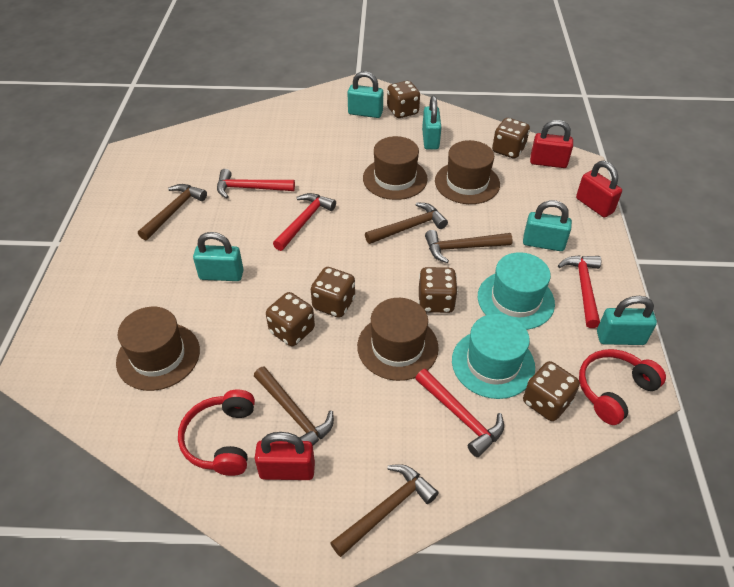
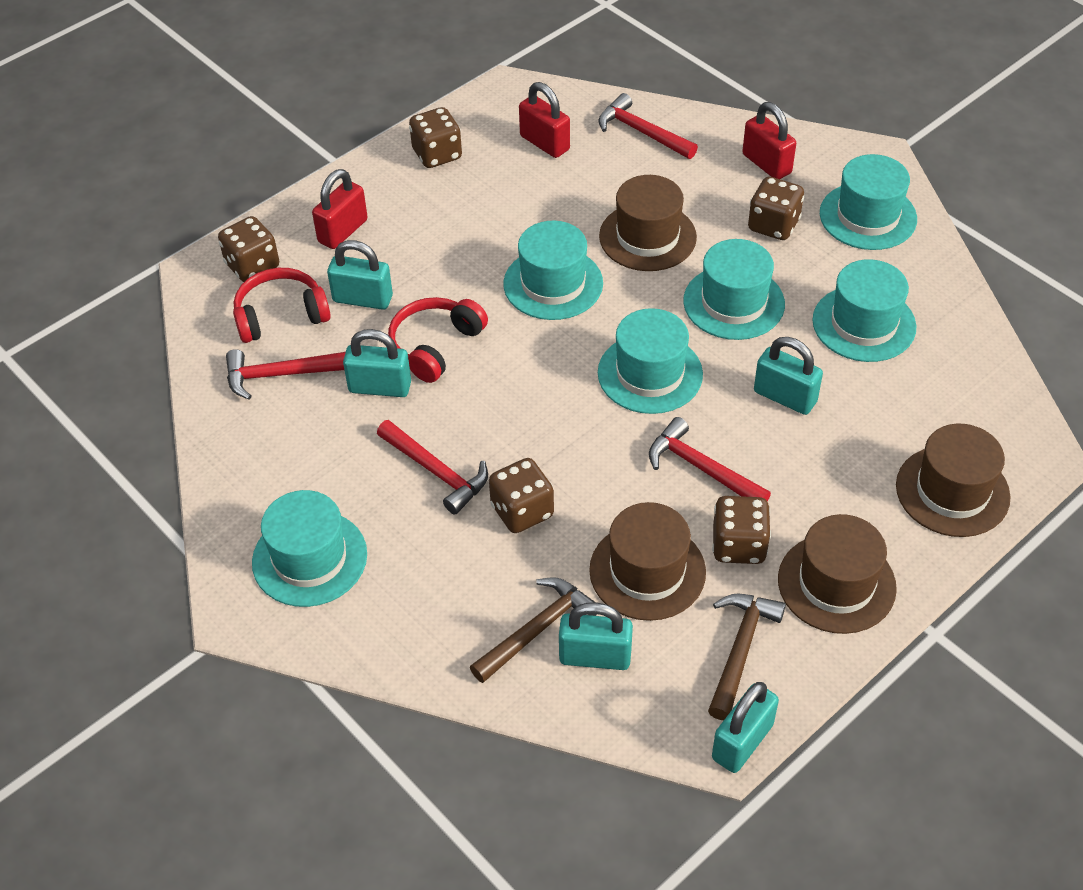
brown dice: 6 -> 5
brown hammer: 5 -> 2
turquoise hat: 2 -> 6

